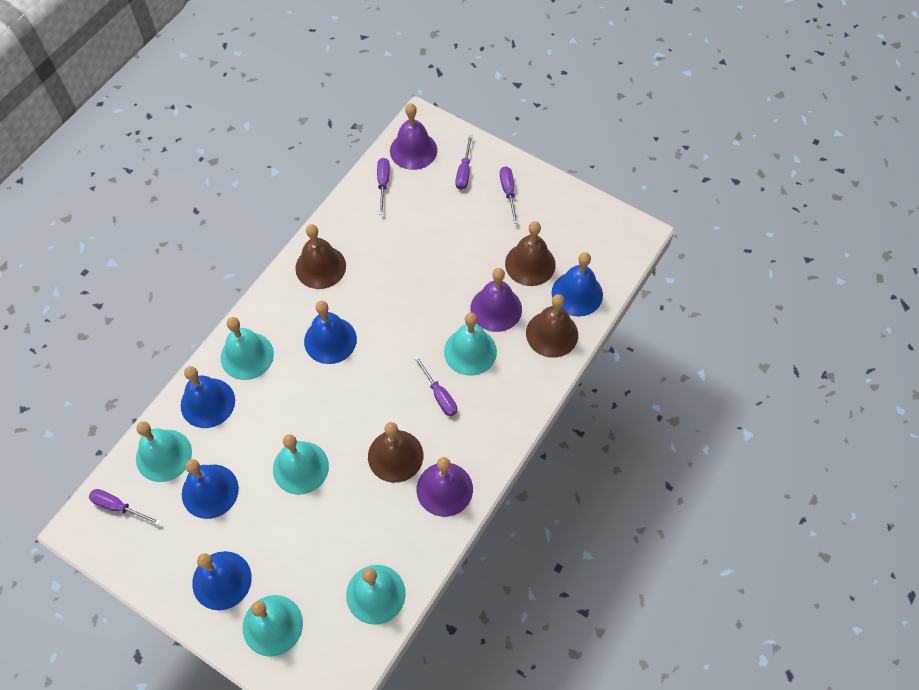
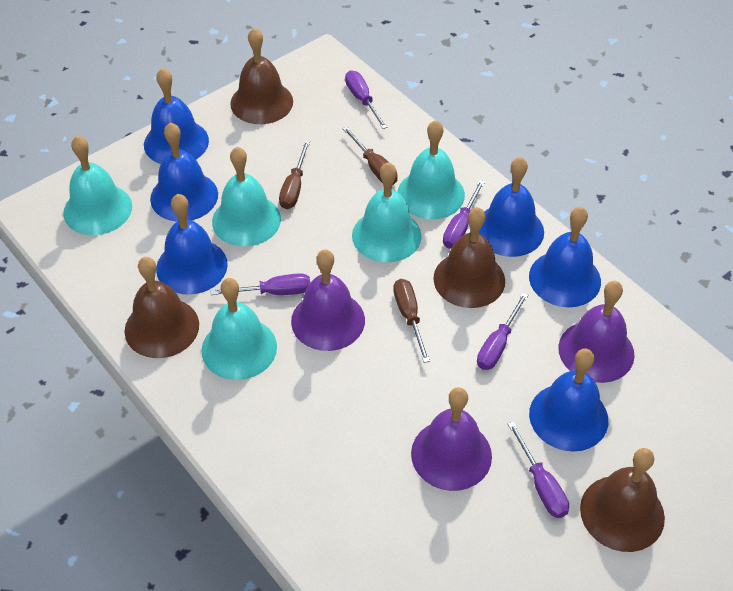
blue bell: 5 -> 6
brown screwdriver: 0 -> 3
turquoise bell: 6 -> 5

